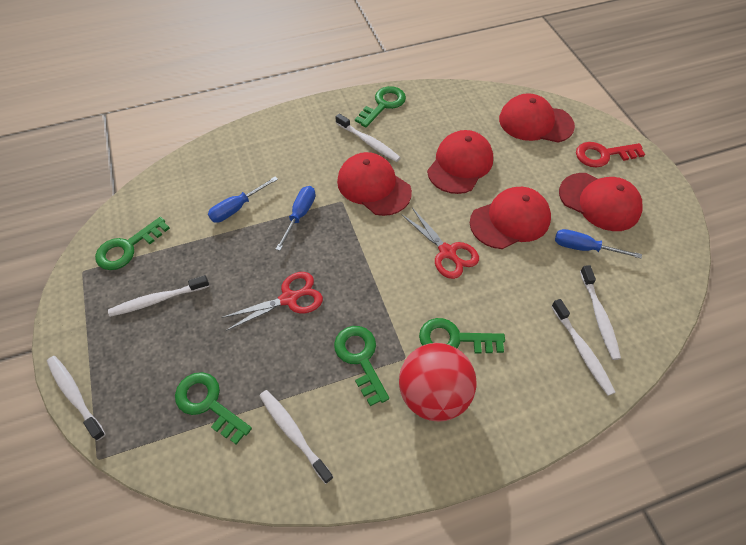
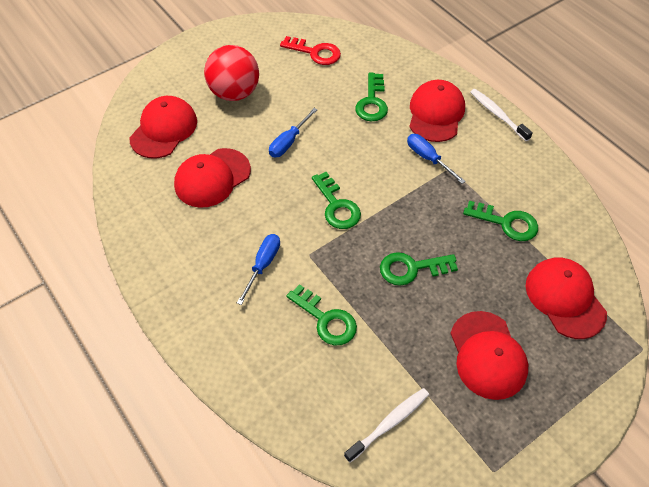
red scissors: 2 -> 0
white toothbrush: 6 -> 2

